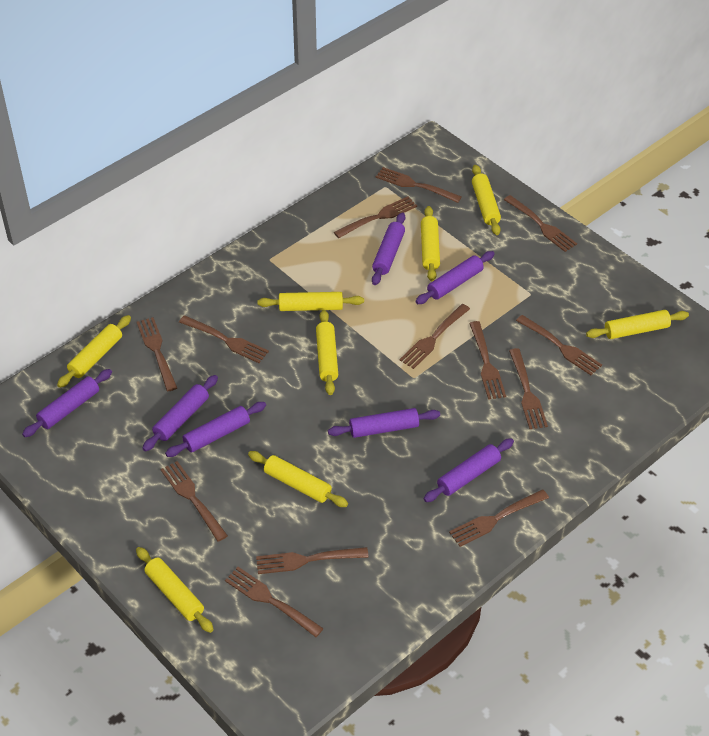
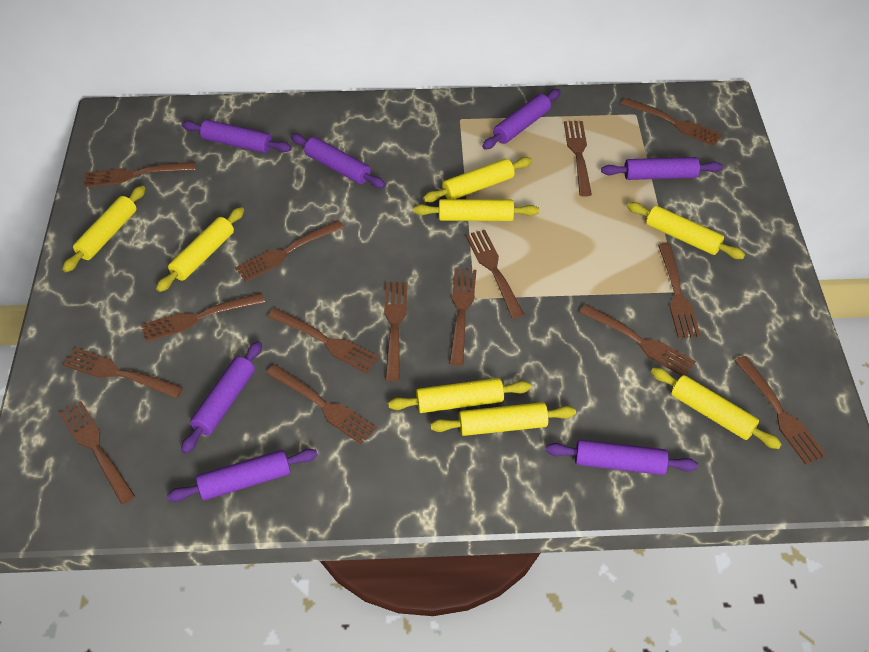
brown fork: 13 -> 15

